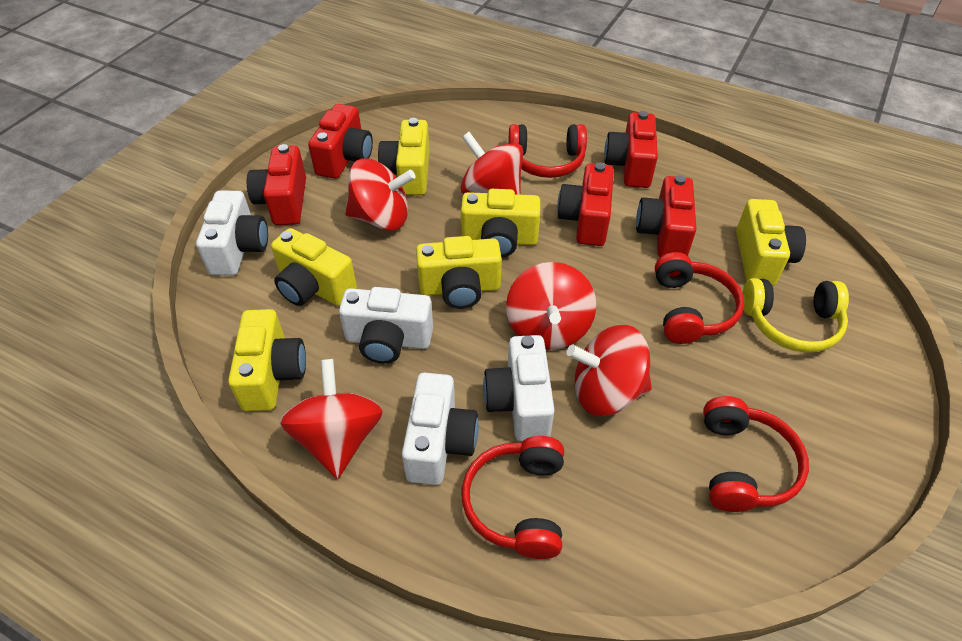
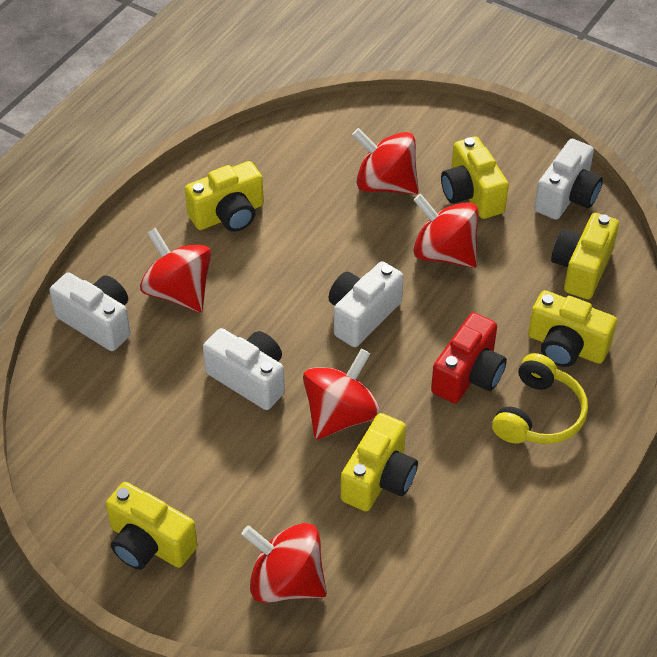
red camera: 5 -> 1
red headphones: 4 -> 0

